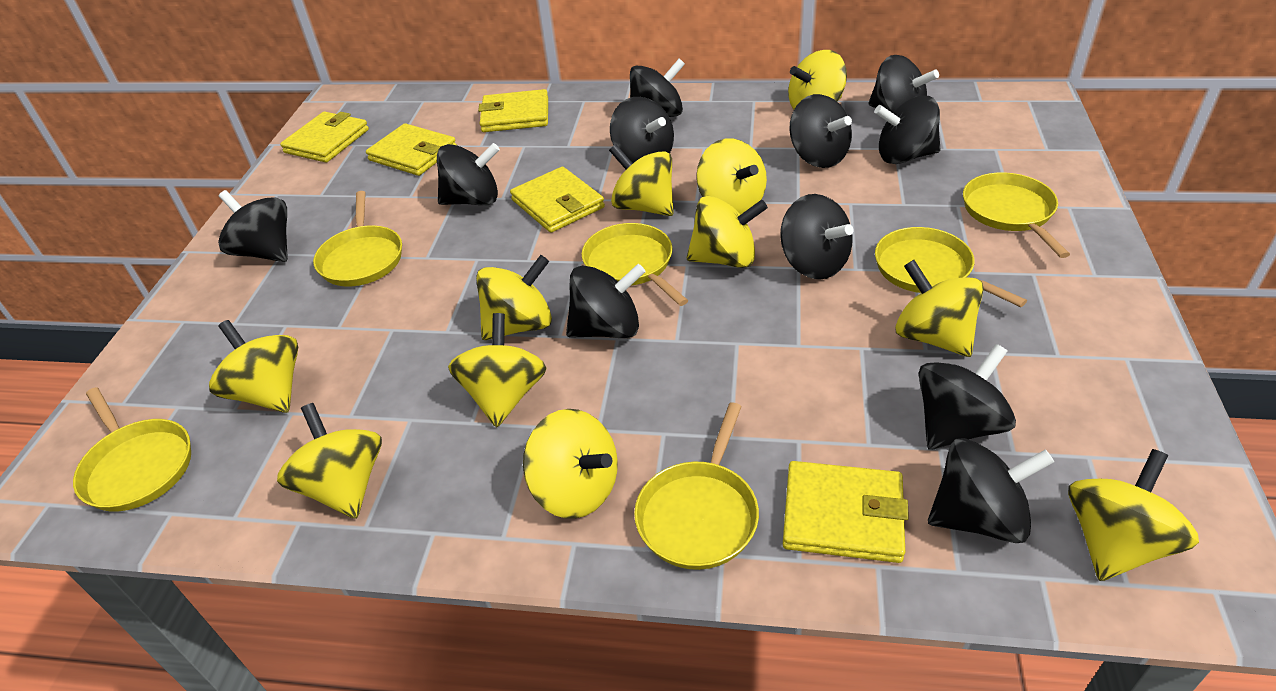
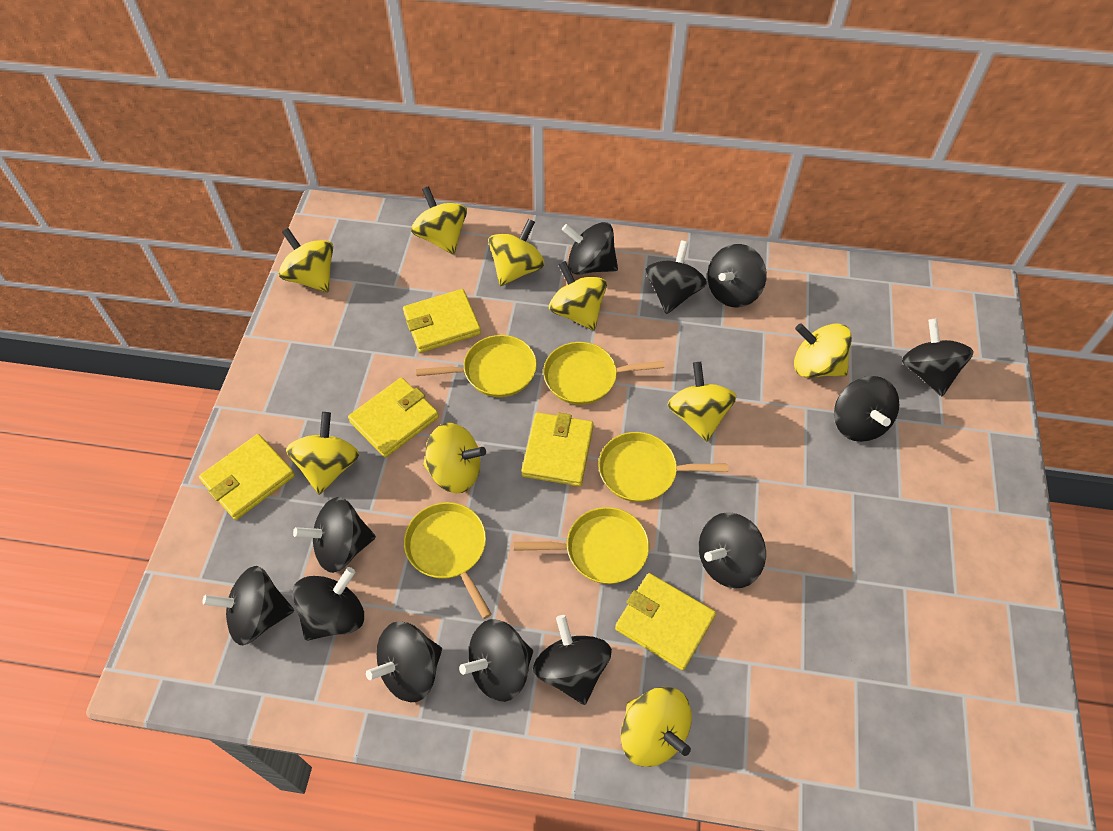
black spinning top: 11 -> 12
yellow pan: 6 -> 5
yellow spinning top: 11 -> 9

